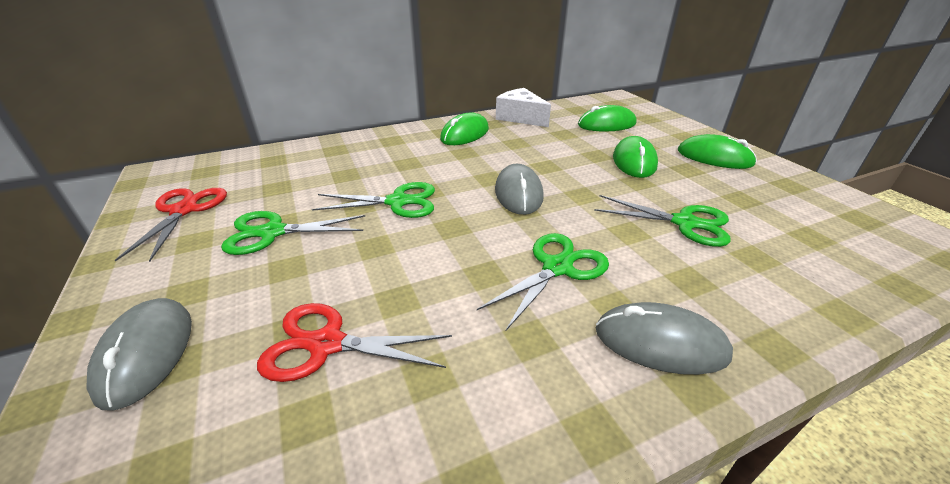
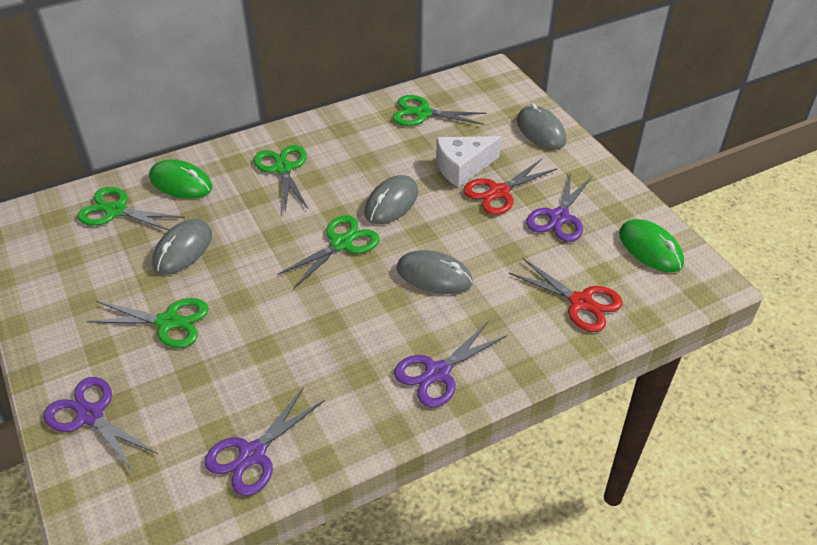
green mouse: 4 -> 2
green scissors: 4 -> 5
grey mouse: 3 -> 4
purple scissors: 0 -> 4

